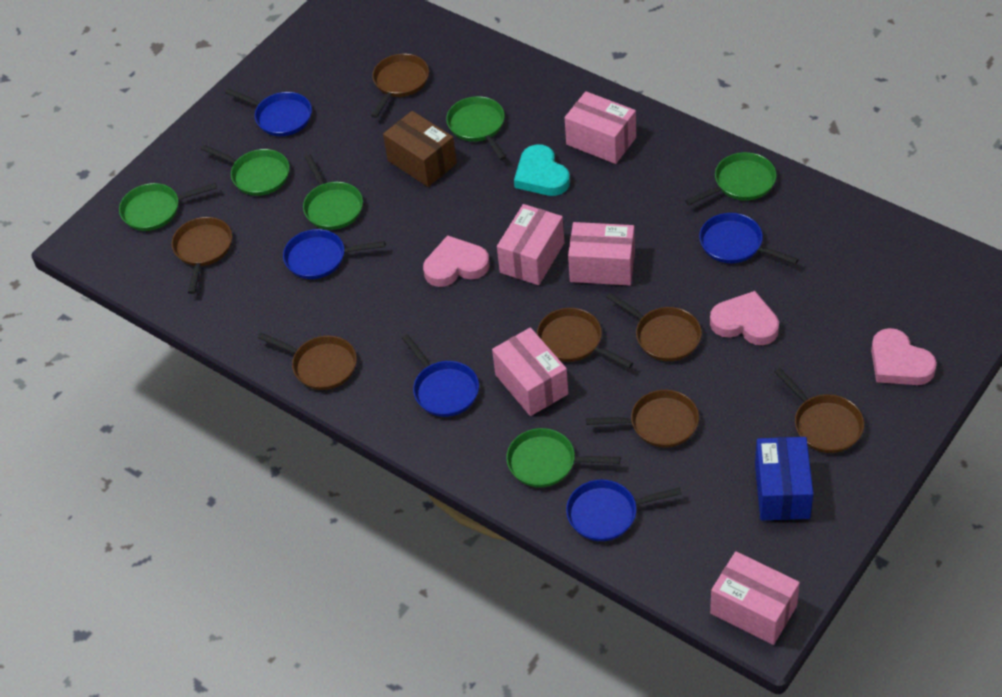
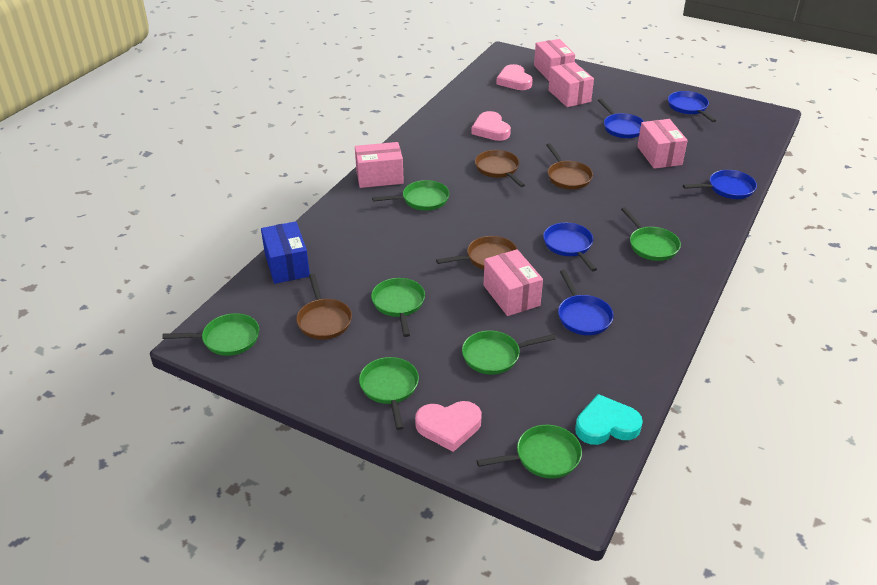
brown box: 1 -> 0
brown pan: 7 -> 4
green pan: 6 -> 7

